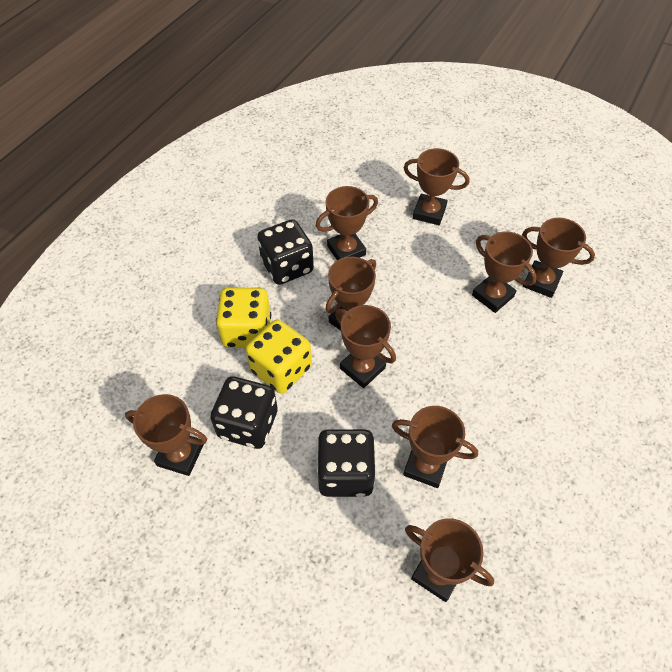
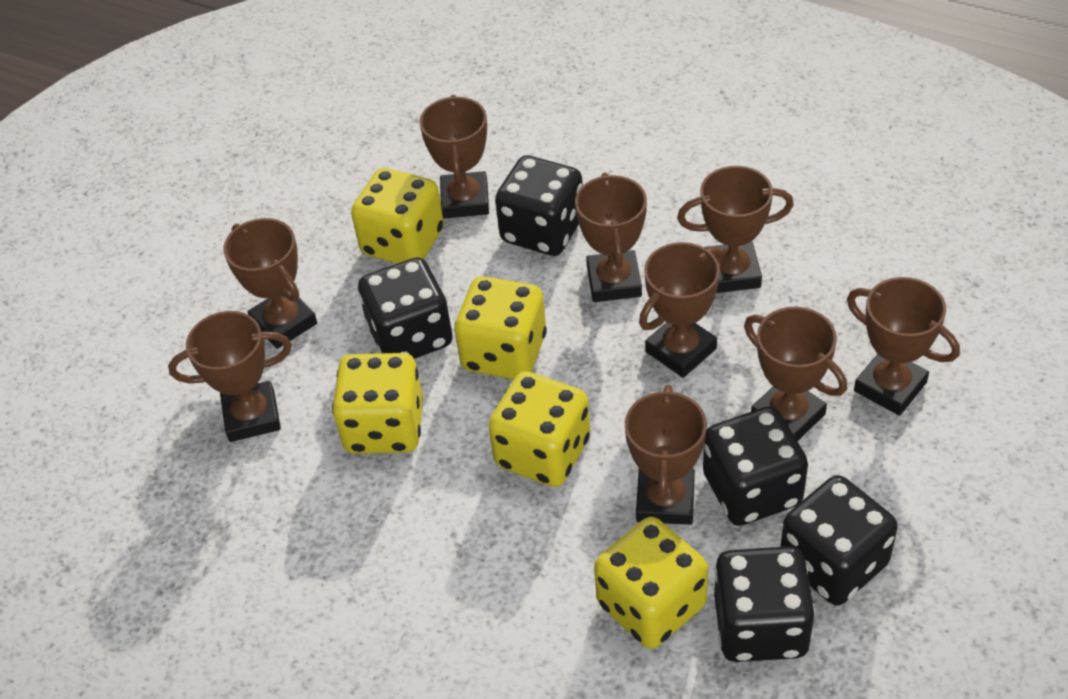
black dice: 3 -> 5
yellow dice: 2 -> 5

